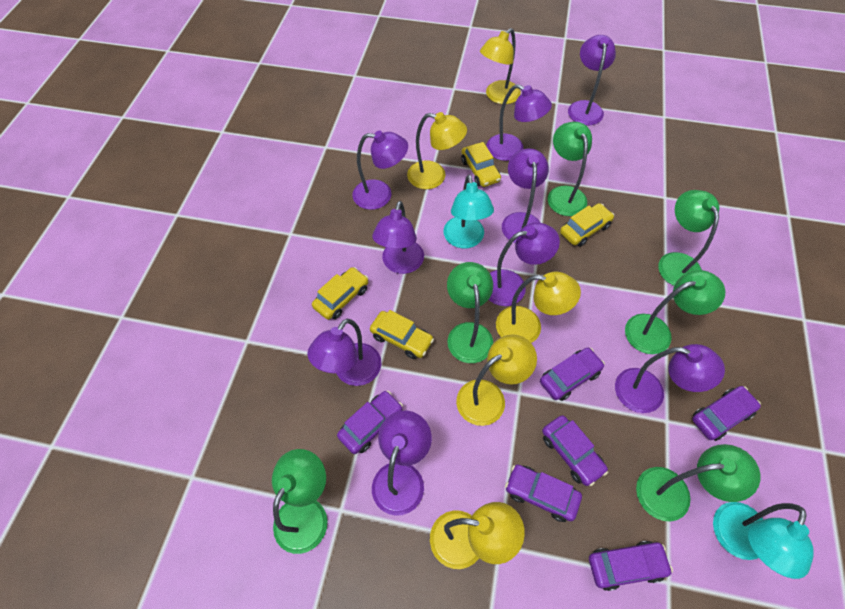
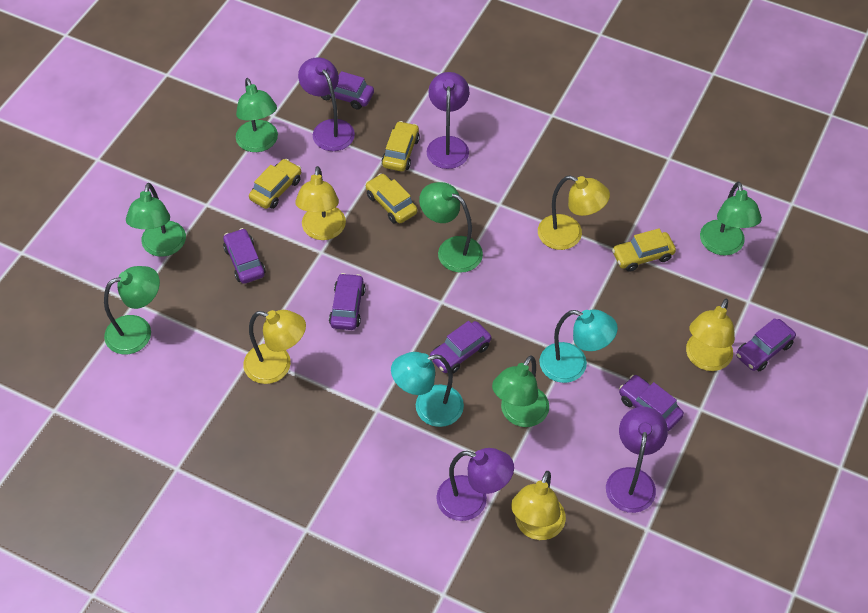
purple lamp: 9 -> 4

